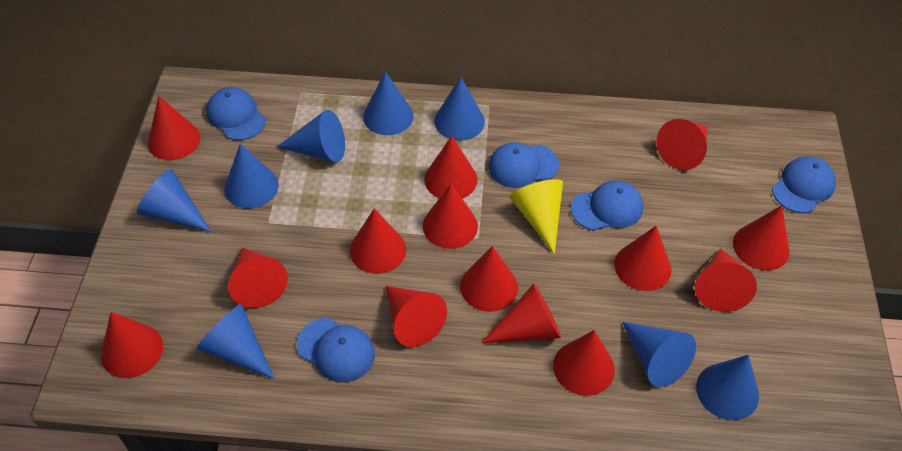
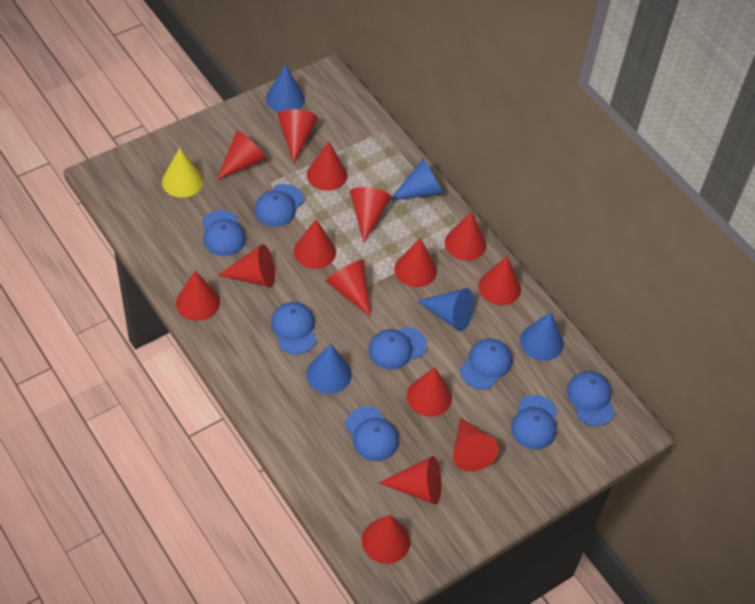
blue cap: 5 -> 8
blue cone: 8 -> 5
red cone: 14 -> 15

